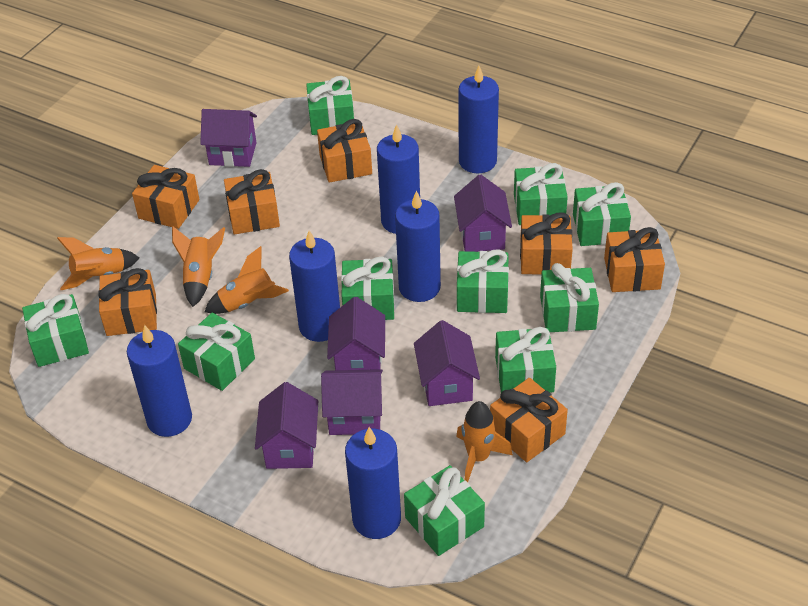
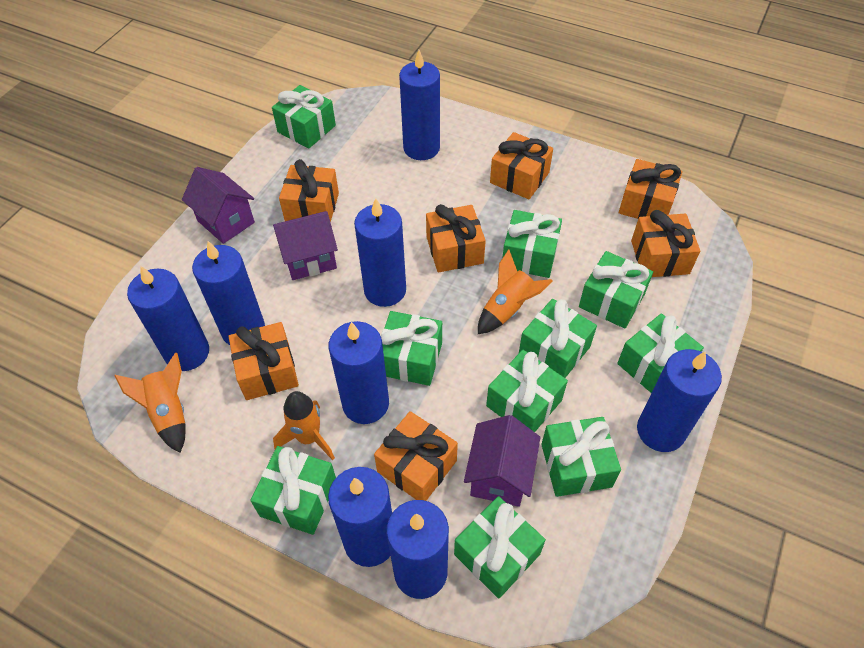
blue candle: 6 -> 8
orange rocket: 4 -> 3
purple house: 6 -> 3

